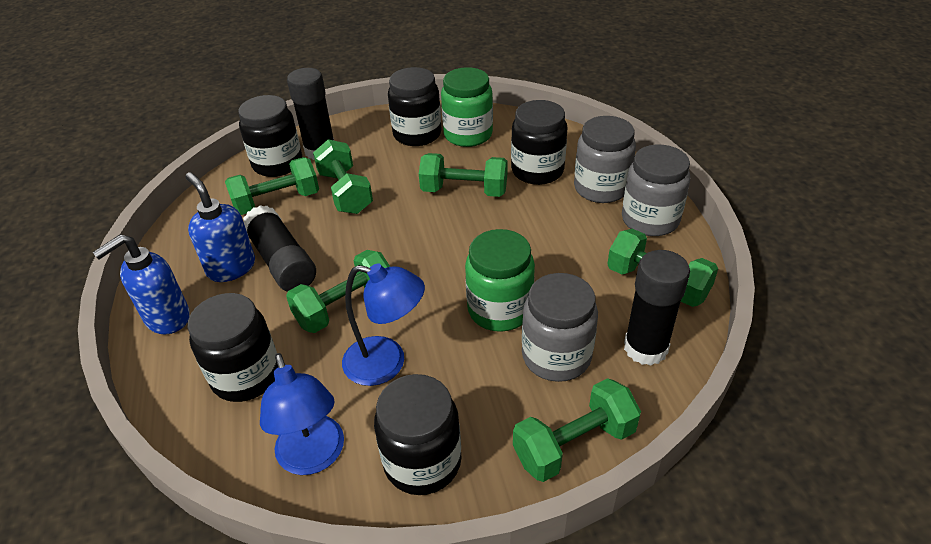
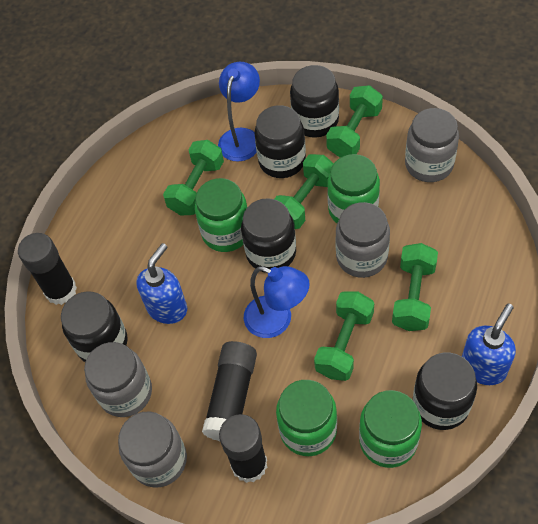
green dumbbell: 6 -> 5
green jar: 2 -> 4
grey jar: 3 -> 4

